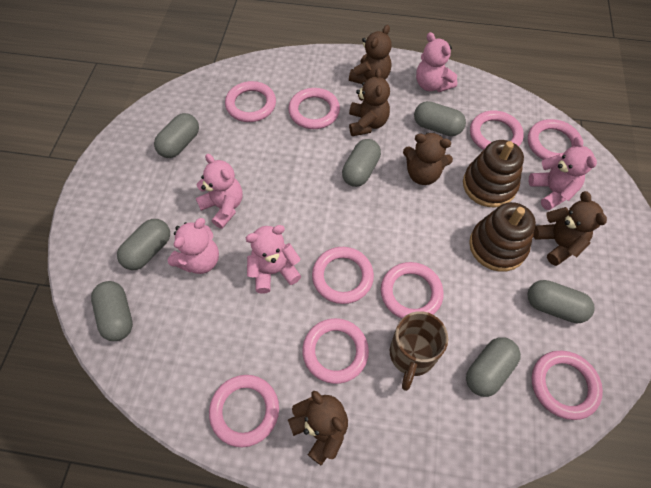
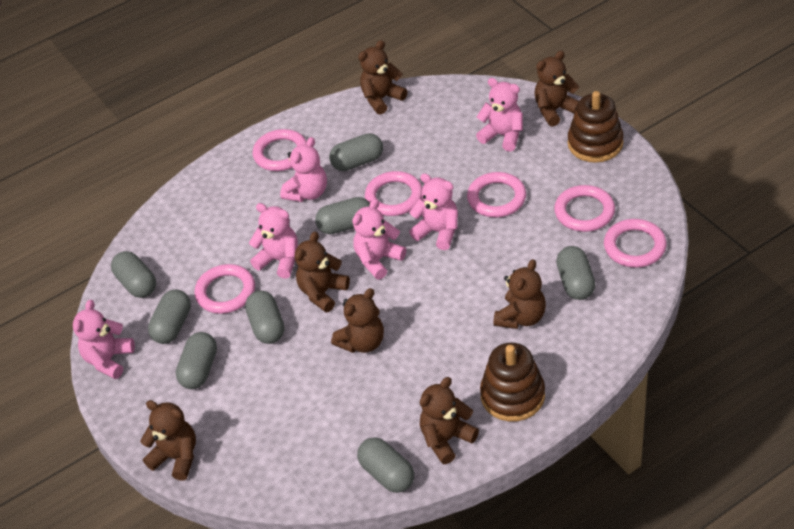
brown mug: 1 -> 0
brown teddy bear: 5 -> 7
grey capsule: 7 -> 8
pink ring: 9 -> 6
pink teddy bear: 5 -> 6

